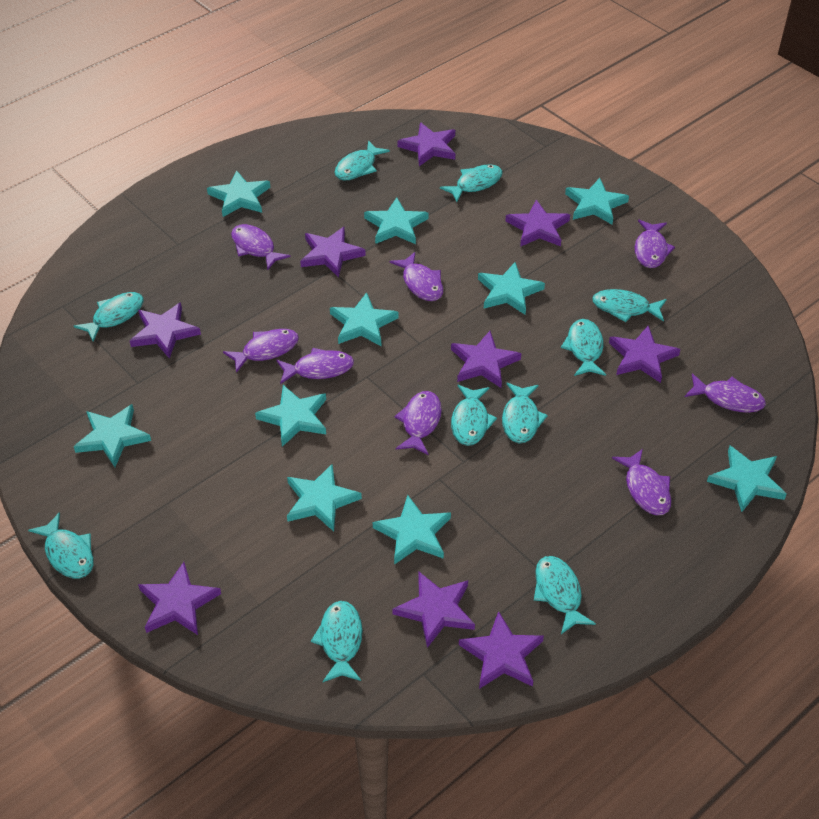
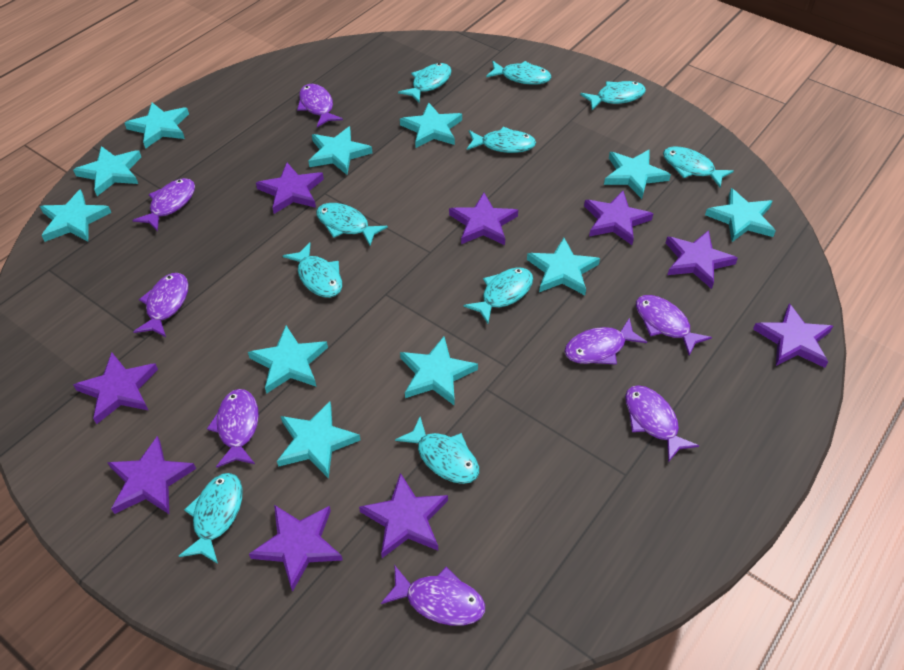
turquoise star: 10 -> 11

